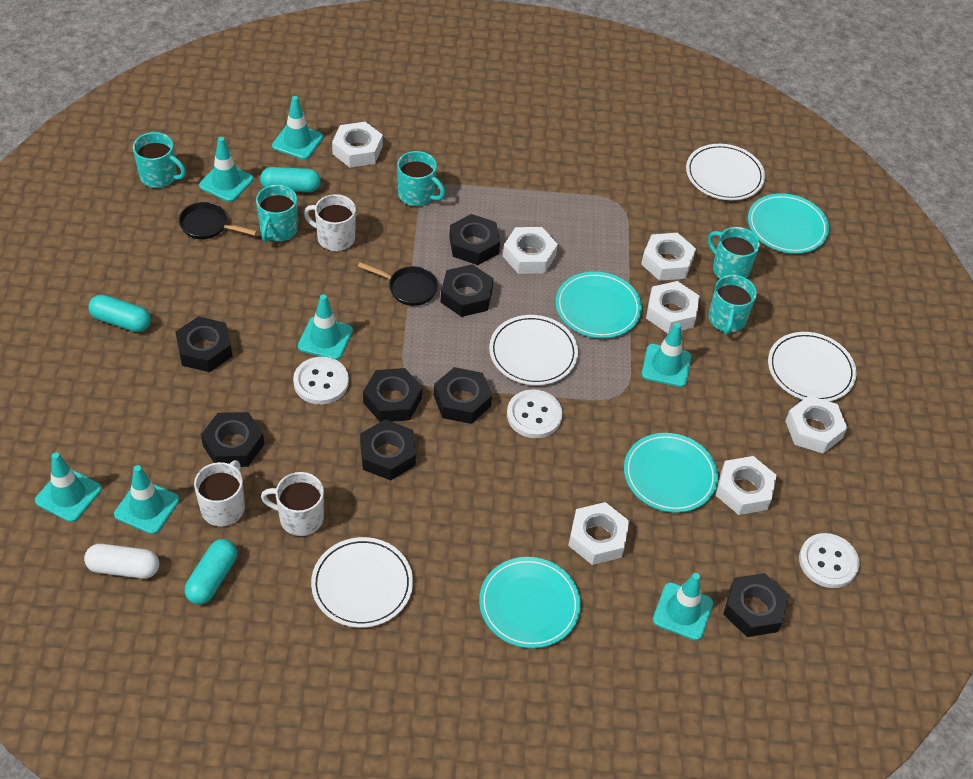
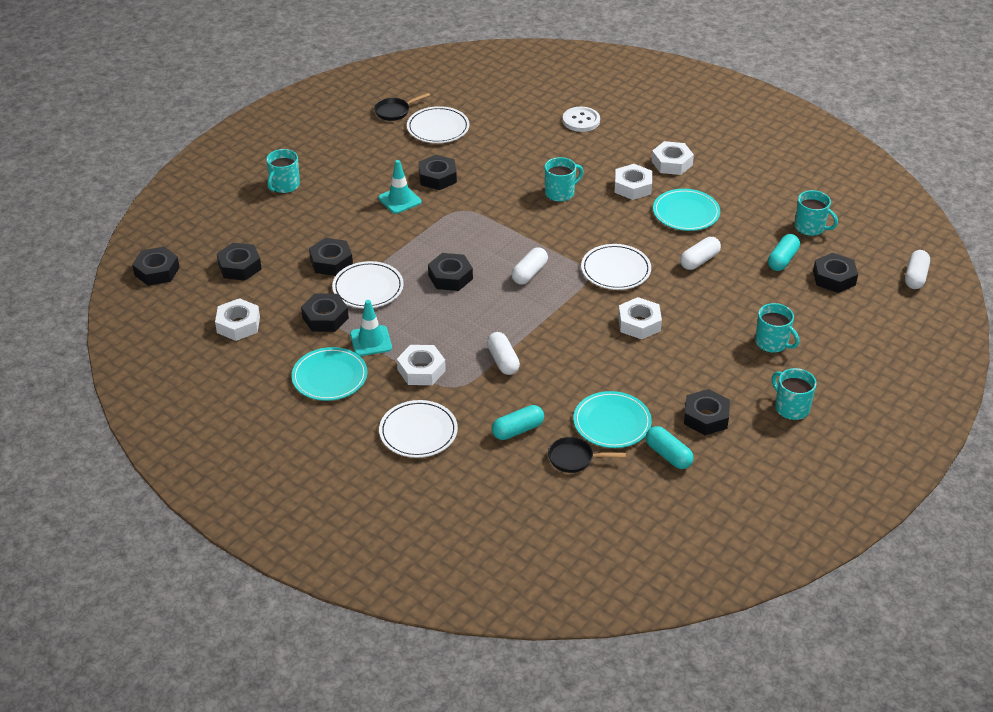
turquoise plate: 4 -> 3
turquoise traffic cone: 7 -> 2
white button: 3 -> 1
white capsule: 1 -> 4
white mug: 3 -> 0
white nut: 7 -> 5

